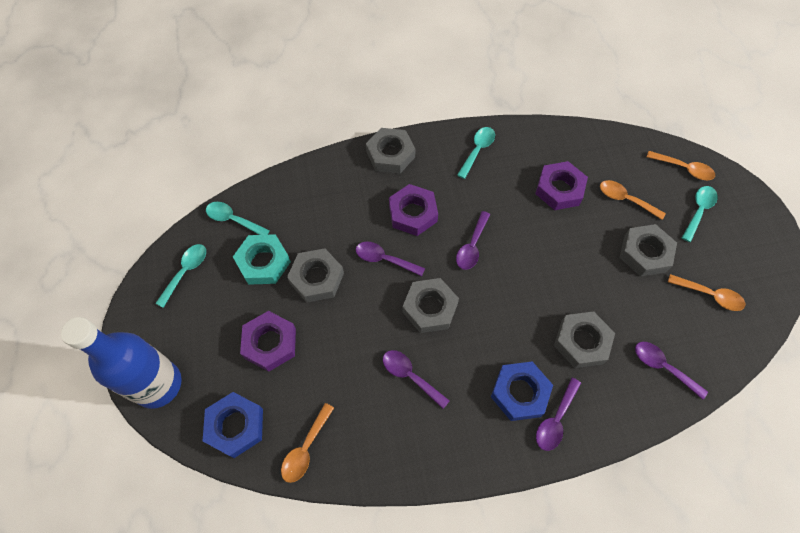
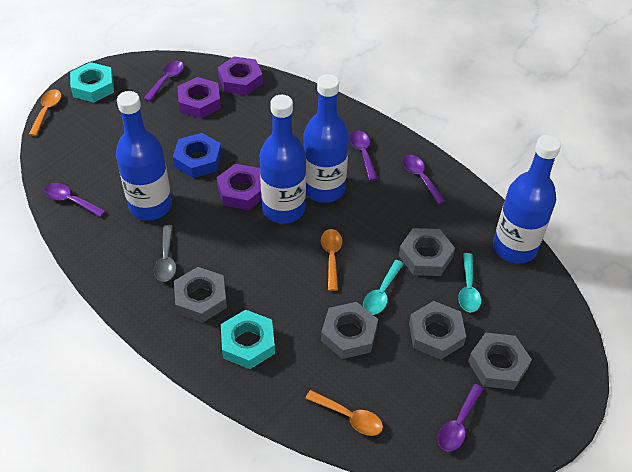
blue bottle: 1 -> 4
blue nut: 2 -> 1
grey spoon: 0 -> 1
orange spoon: 4 -> 3
turquoise nut: 1 -> 2
turquoise spoon: 4 -> 2

